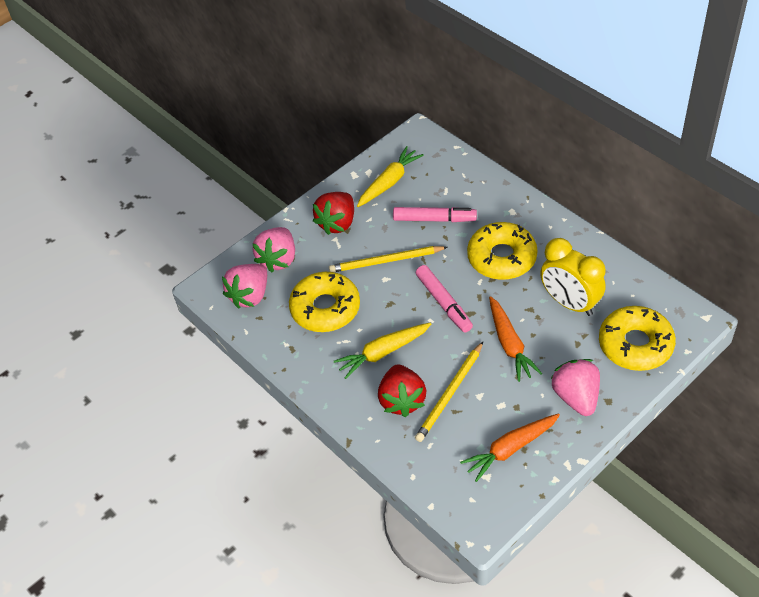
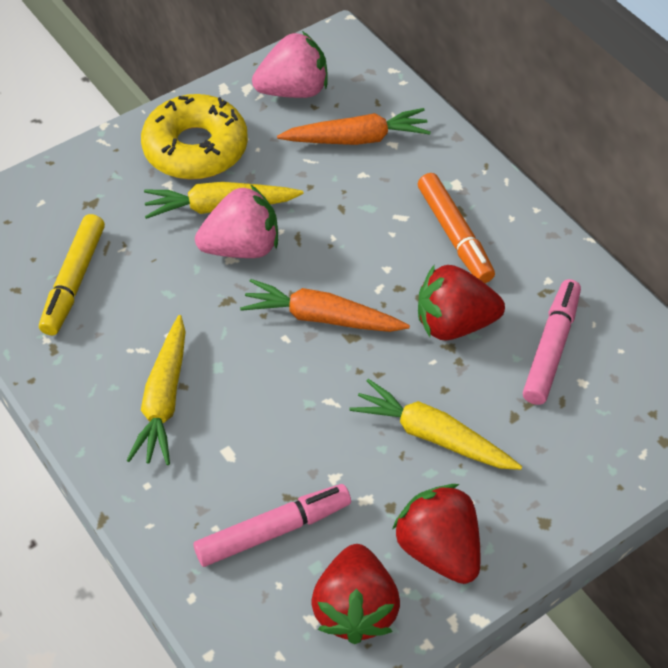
orange marker: 0 -> 1
pink strawberry: 3 -> 2
red strawberry: 2 -> 3
yellow carrot: 2 -> 3
yellow clock: 1 -> 0
yellow donut: 3 -> 1
yellow marker: 0 -> 1
yellow pencil: 2 -> 0

